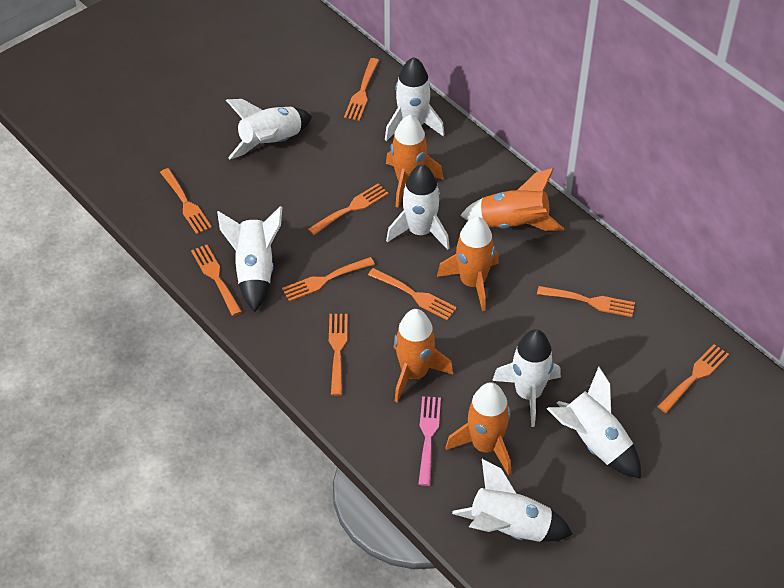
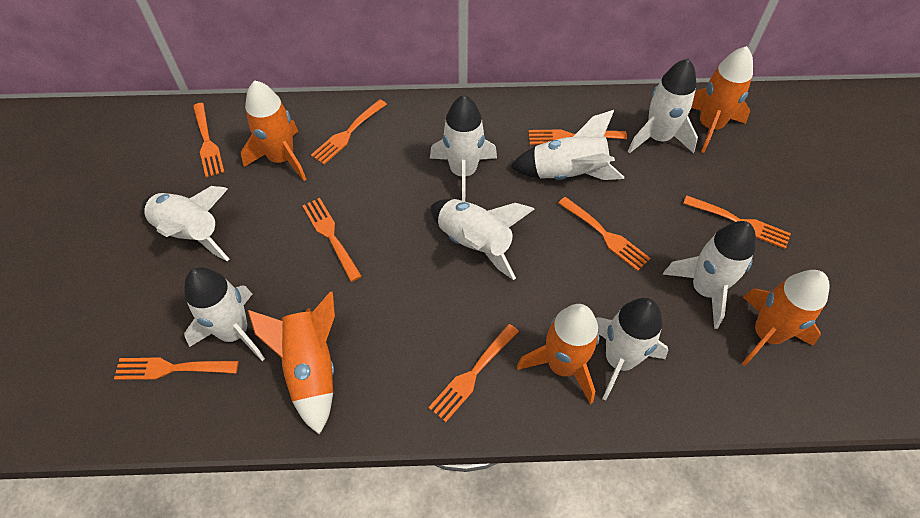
orange fork: 9 -> 8
pink fork: 1 -> 0
white rocket: 7 -> 8

